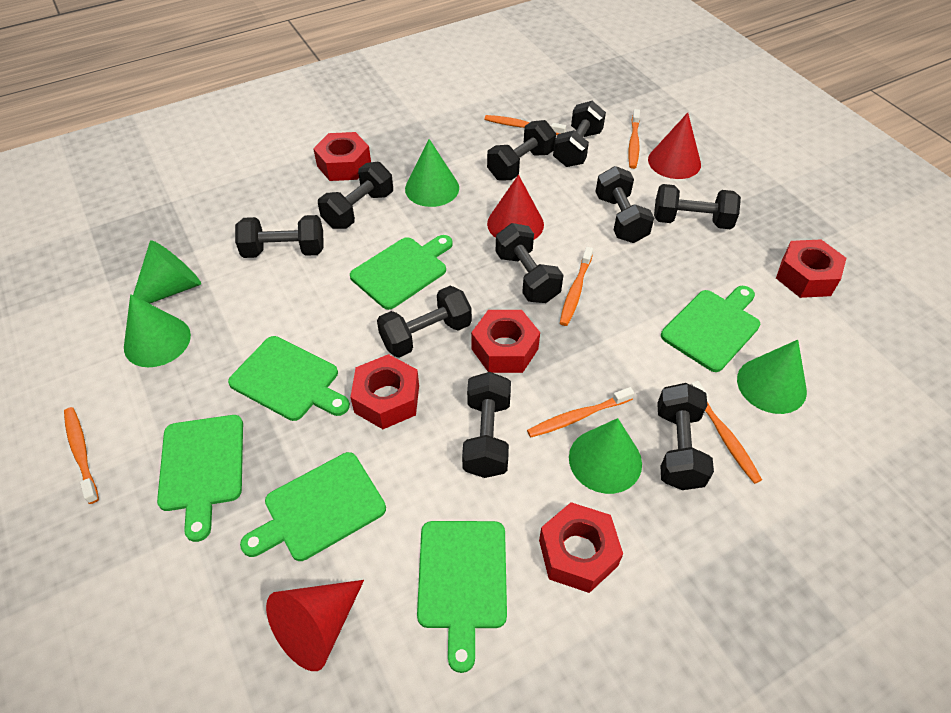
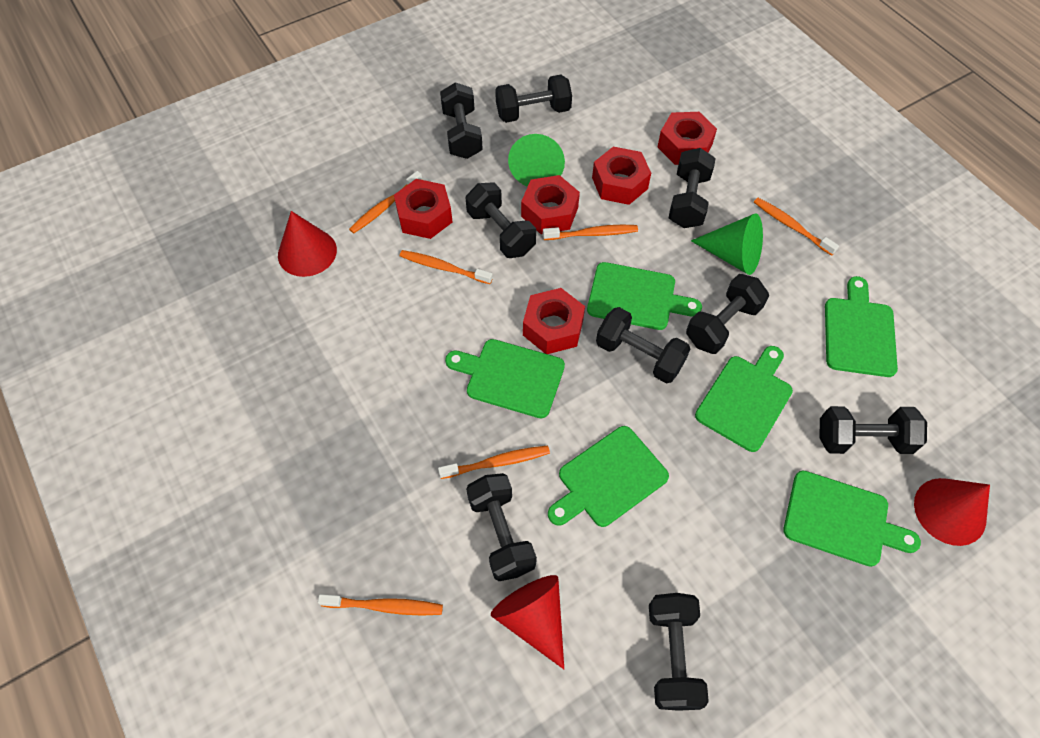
black dumbbell: 10 -> 9
green cone: 5 -> 2

